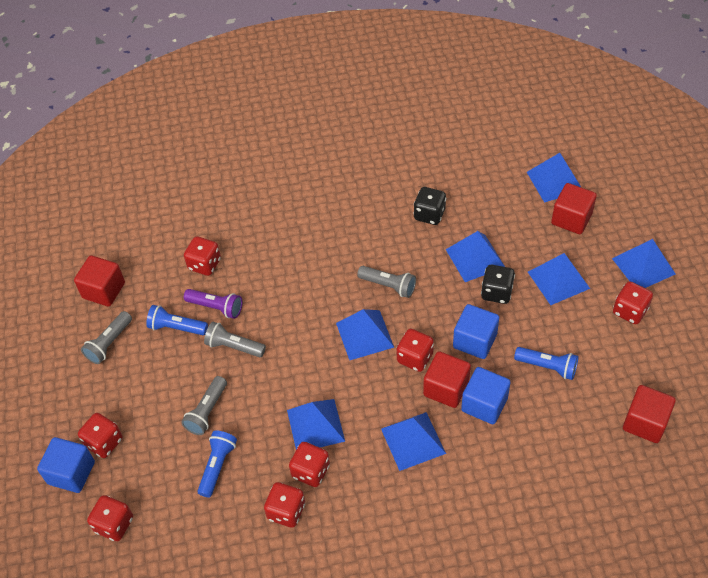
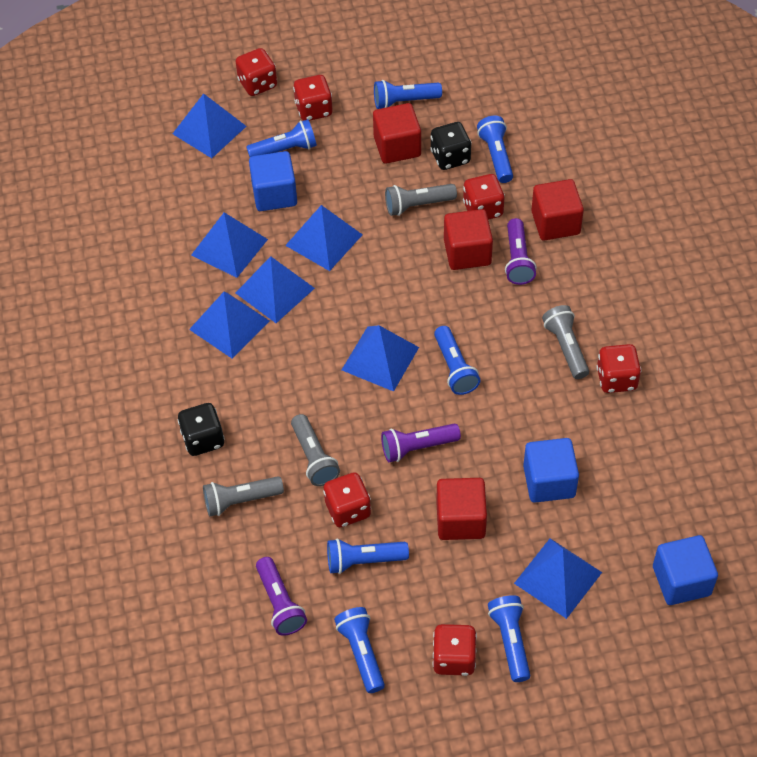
blue flashlight: 3 -> 7
purple flashlight: 1 -> 3
red dice: 7 -> 6

